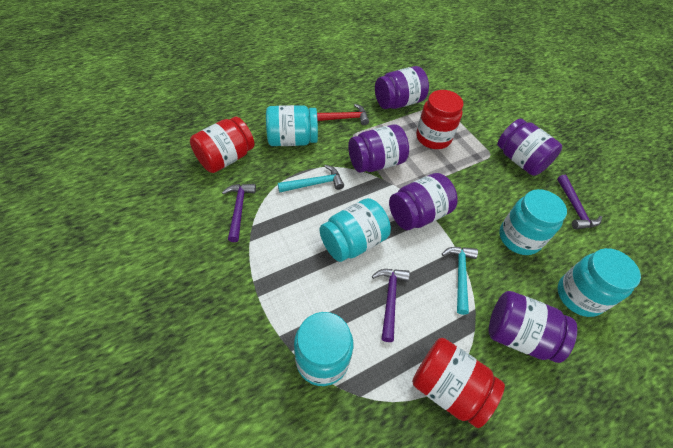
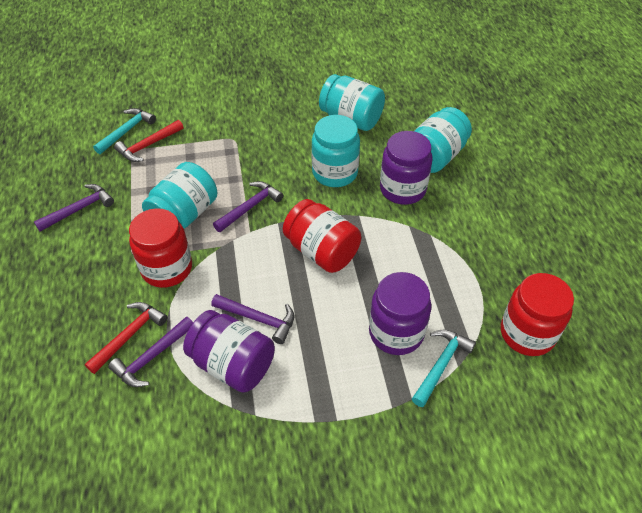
purple hammer: 3 -> 4
purple jar: 5 -> 3
red hammer: 1 -> 2
turquoise jar: 5 -> 4

